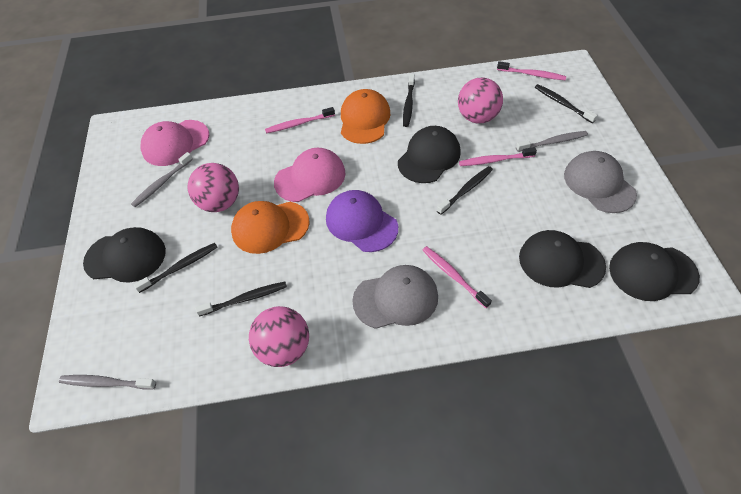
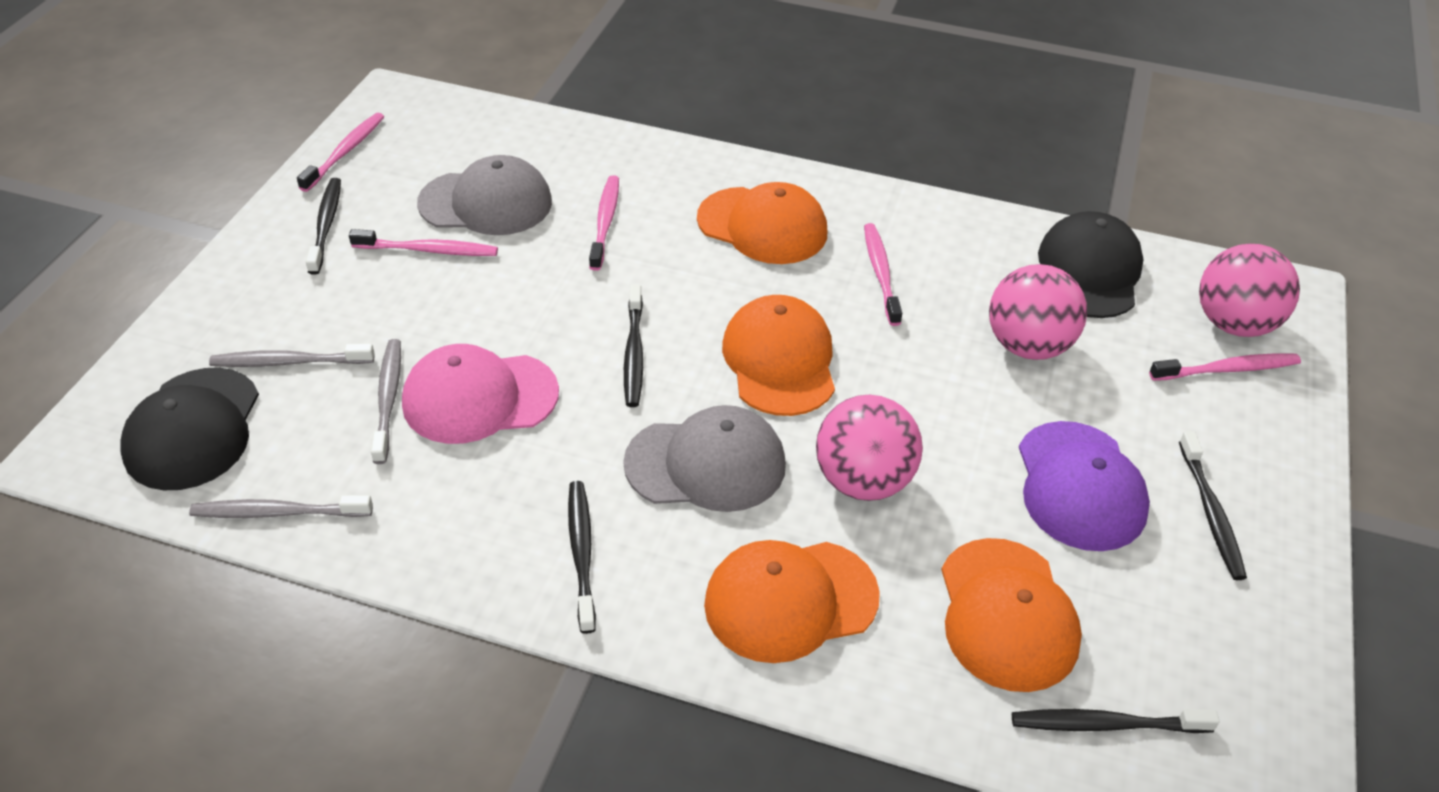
black cap: 4 -> 2
orange cap: 2 -> 4
pink cap: 2 -> 1
pink toothbrush: 4 -> 5

